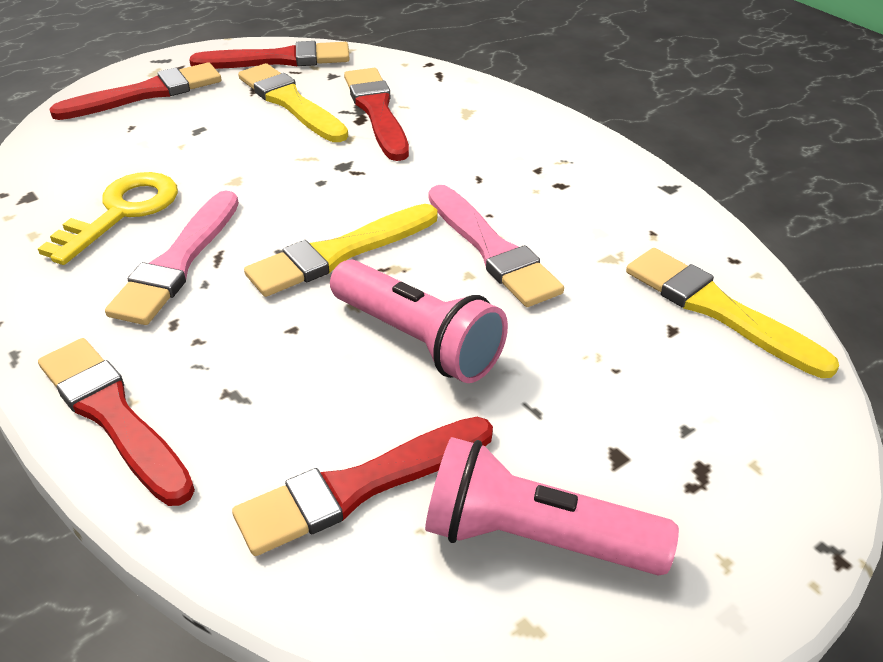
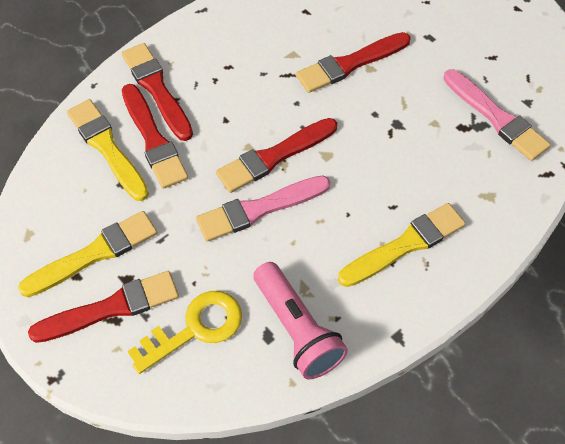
pink flashlight: 2 -> 1

